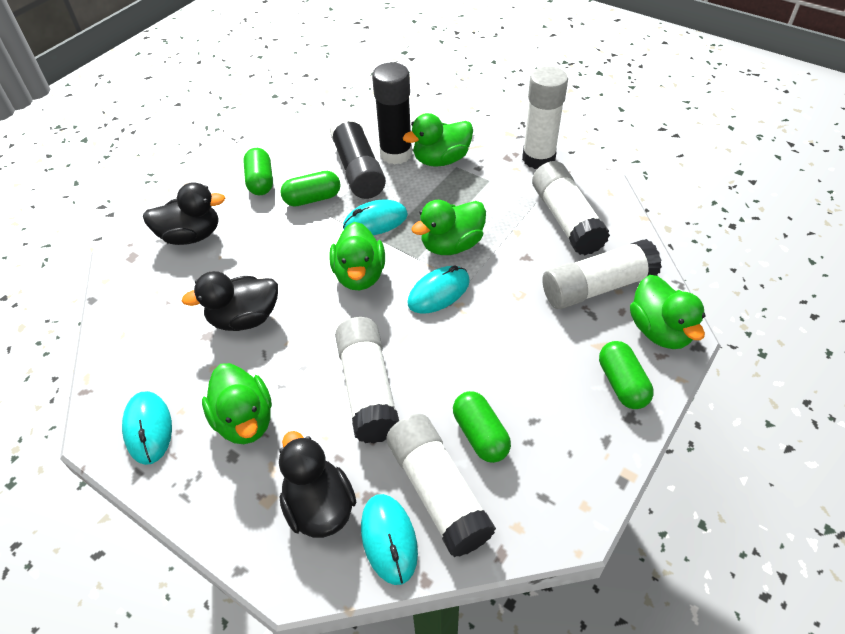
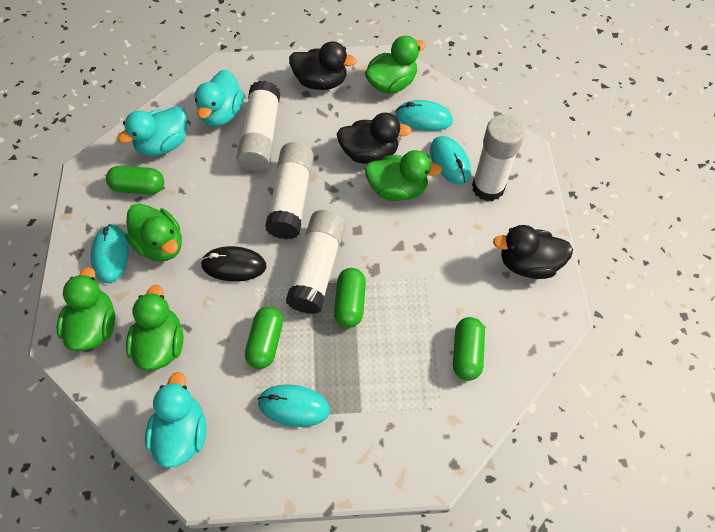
black glue stick: 2 -> 0
black mouse: 0 -> 1
turquoise duck: 0 -> 3
white glue stick: 5 -> 4

